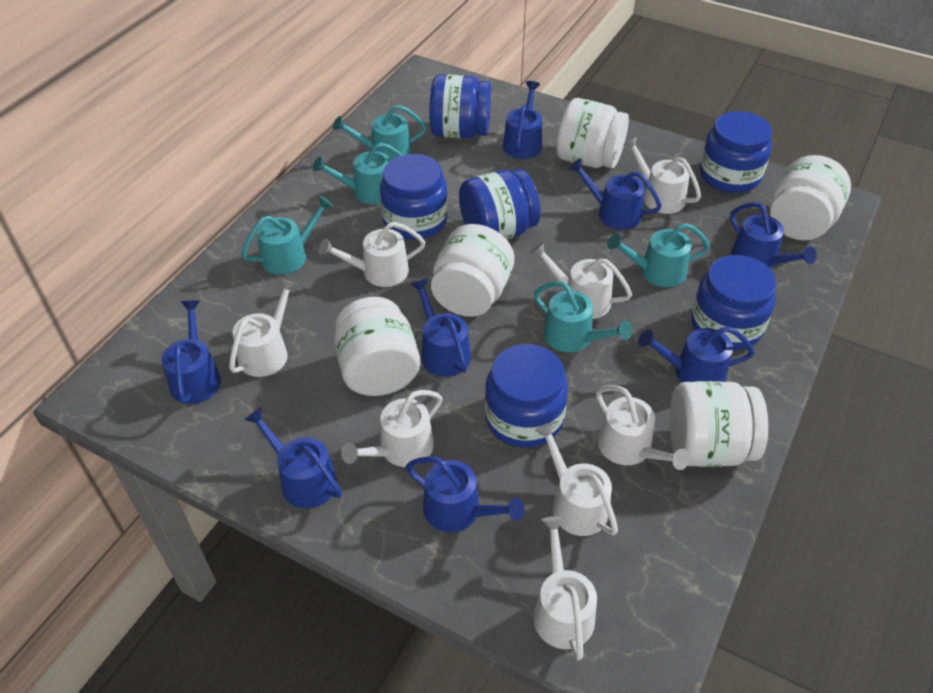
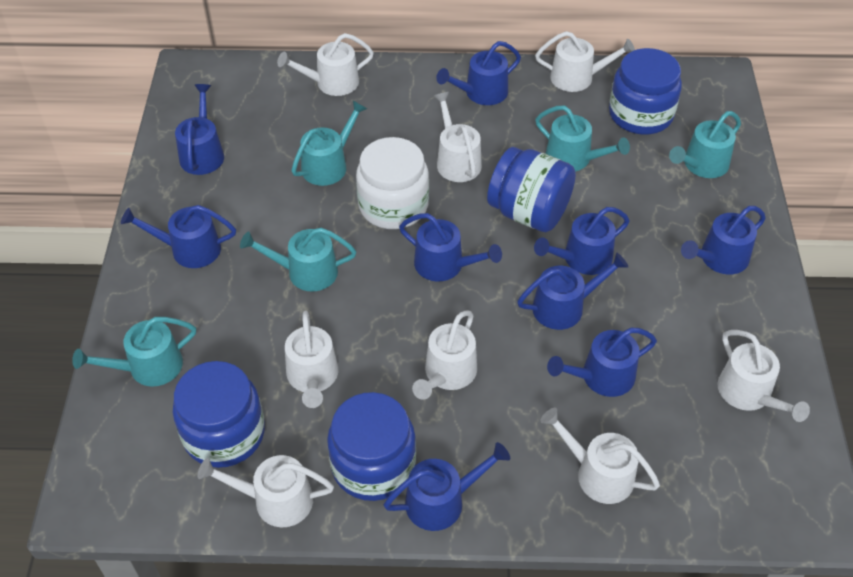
blue jar: 6 -> 4
blue watering can: 8 -> 9
white jar: 5 -> 1

